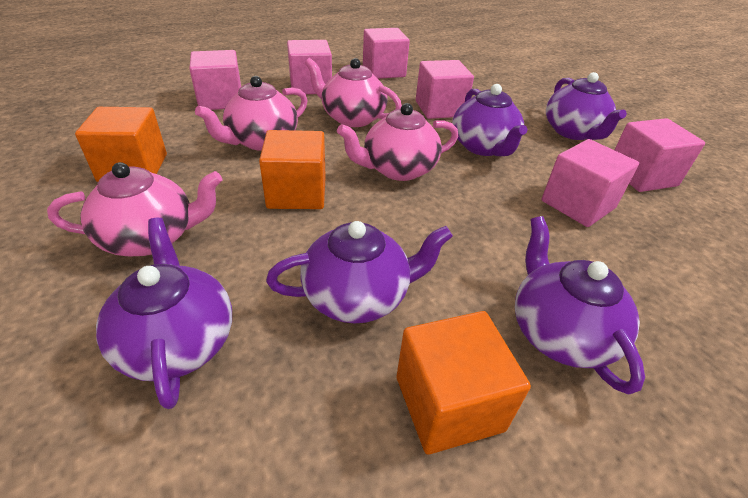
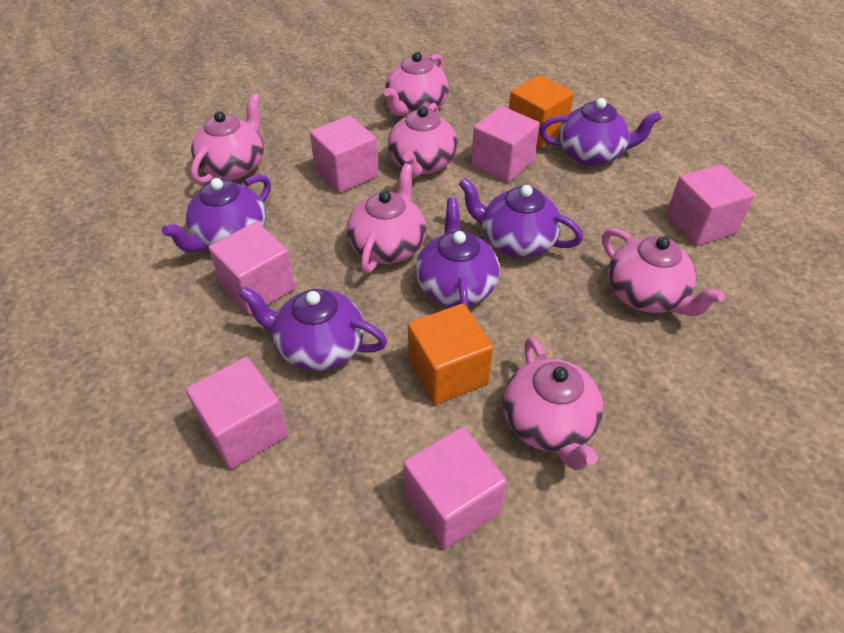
orange cube: 3 -> 2
pink teapot: 4 -> 6

